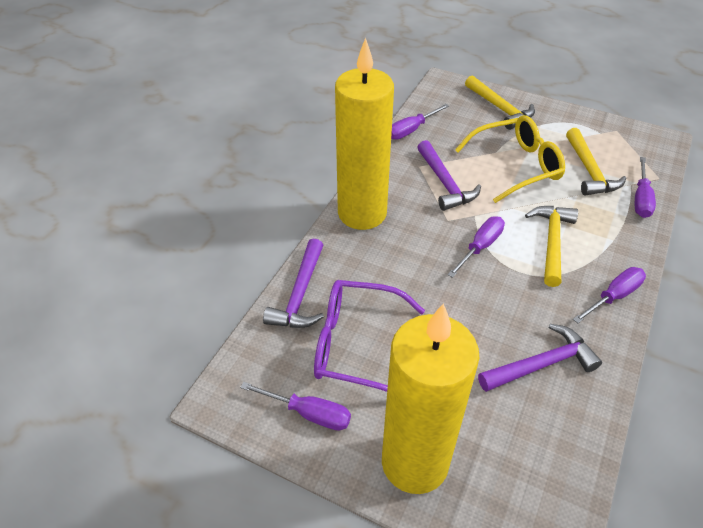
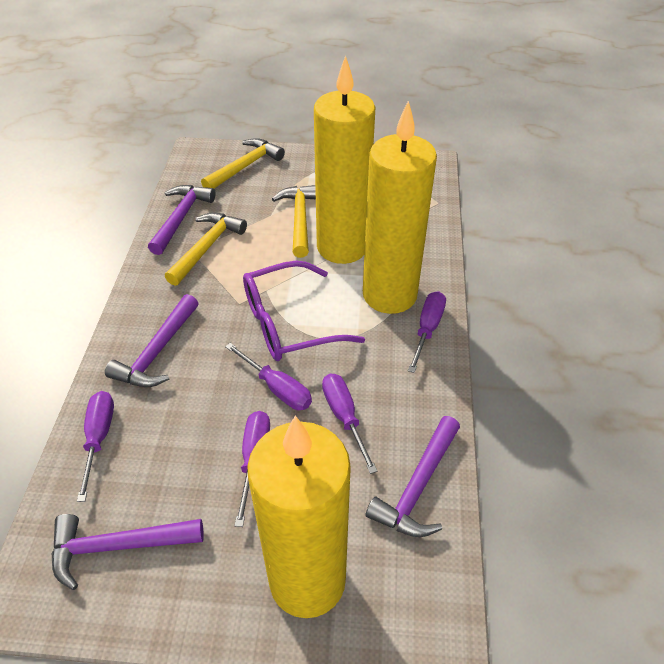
purple hammer: 3 -> 4
yellow candle: 2 -> 3
yellow glasses: 1 -> 0

